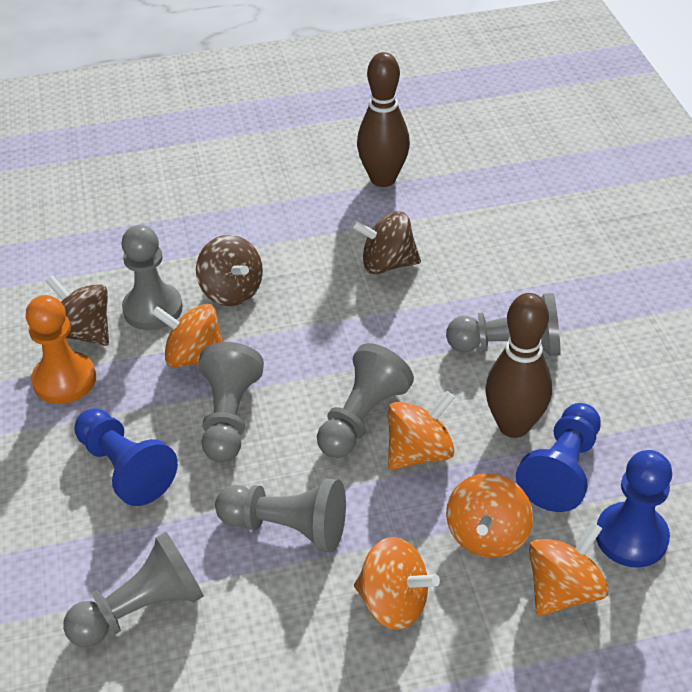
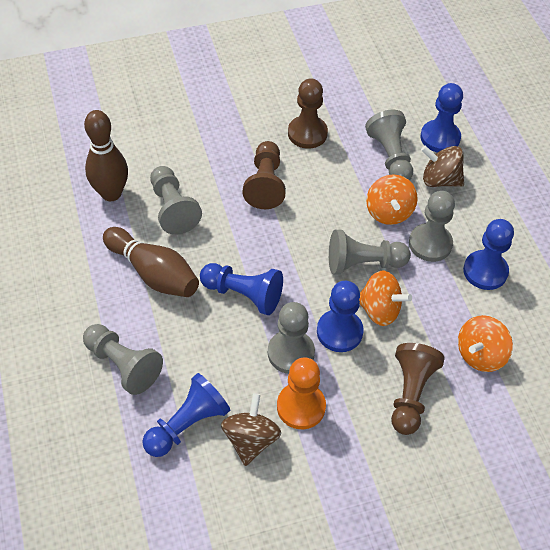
blue pawn: 3 -> 5
brown pawn: 0 -> 3
brown spinning top: 3 -> 2
orange spinning top: 5 -> 3

